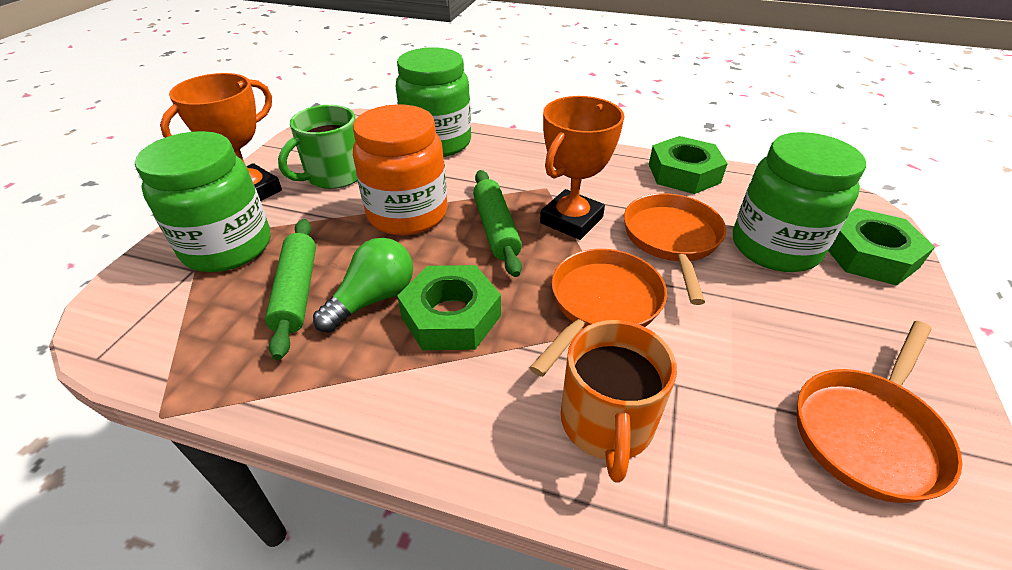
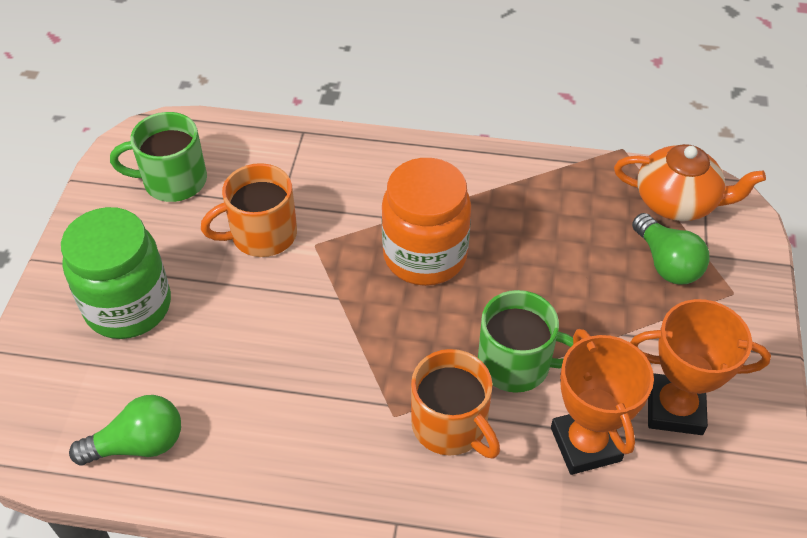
green jar: 3 -> 1
green light bulb: 1 -> 2
green mug: 1 -> 2
green nut: 3 -> 0
green rolling pin: 2 -> 0
orange mug: 1 -> 2
orange pan: 3 -> 0
orange teapot: 0 -> 1

